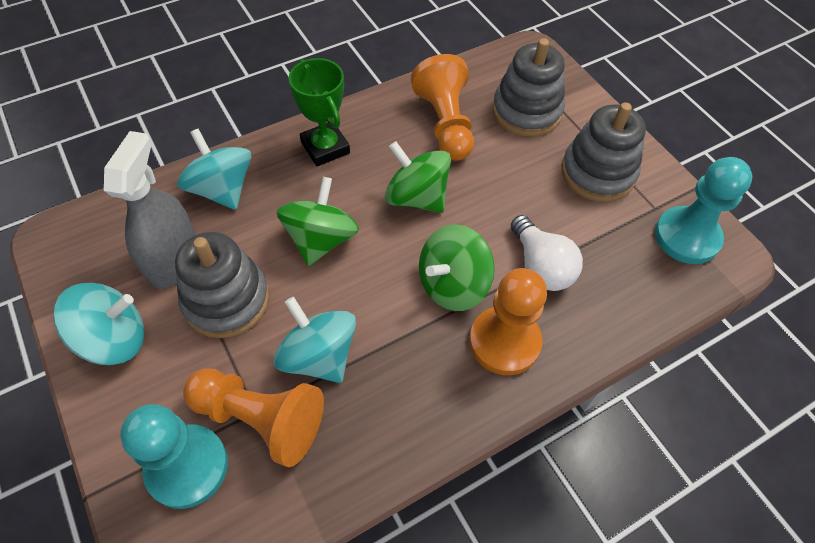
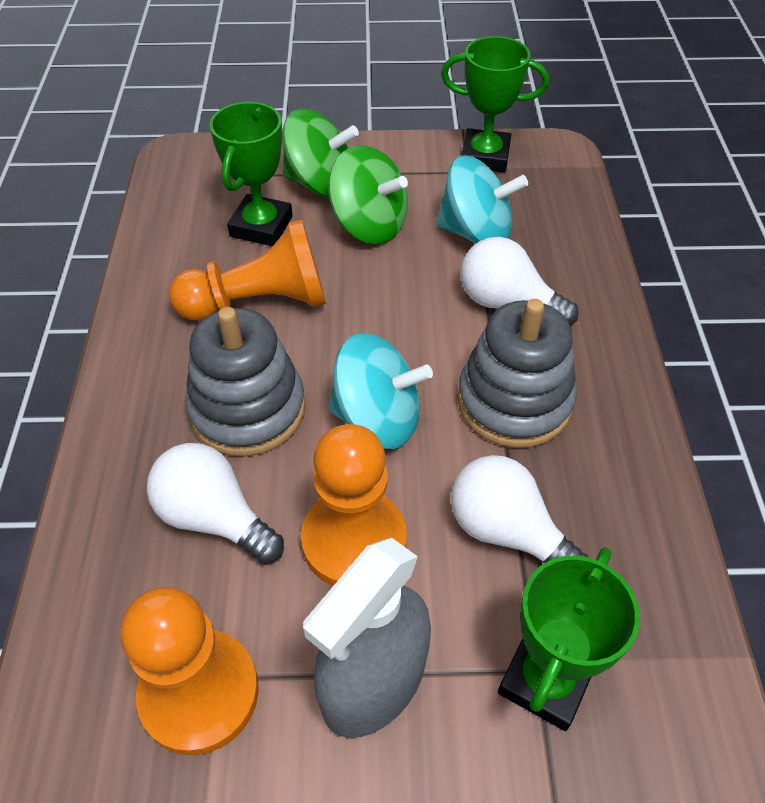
green spinning top: 3 -> 2
green trophy: 1 -> 3
grey stacking toy: 3 -> 2
turquoise pawn: 2 -> 0
turquoise spinning top: 3 -> 2
white light bulb: 1 -> 3

